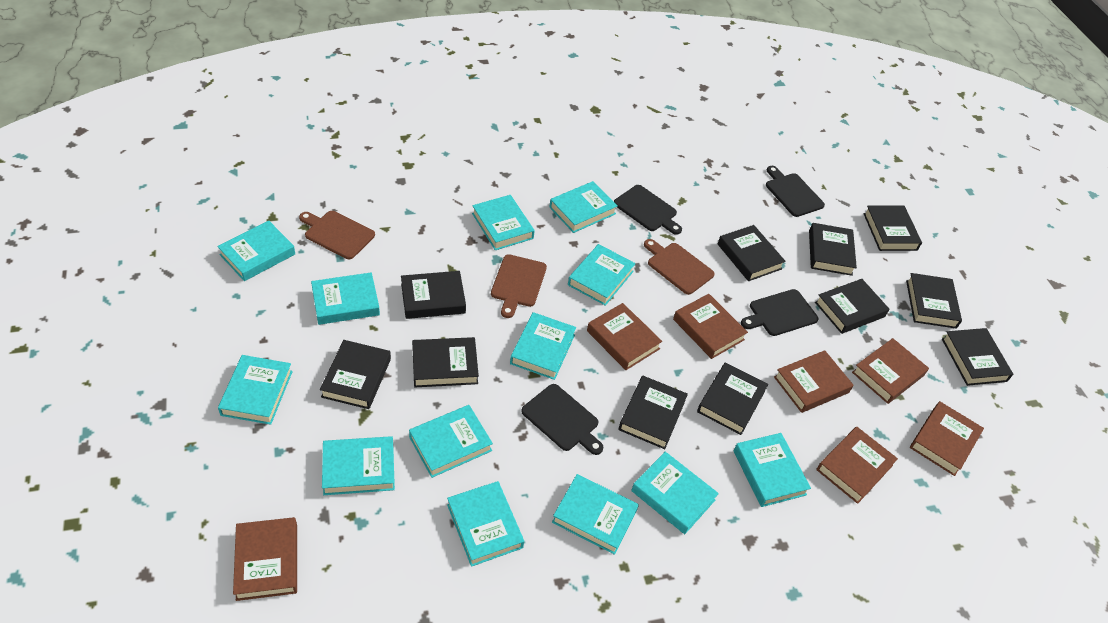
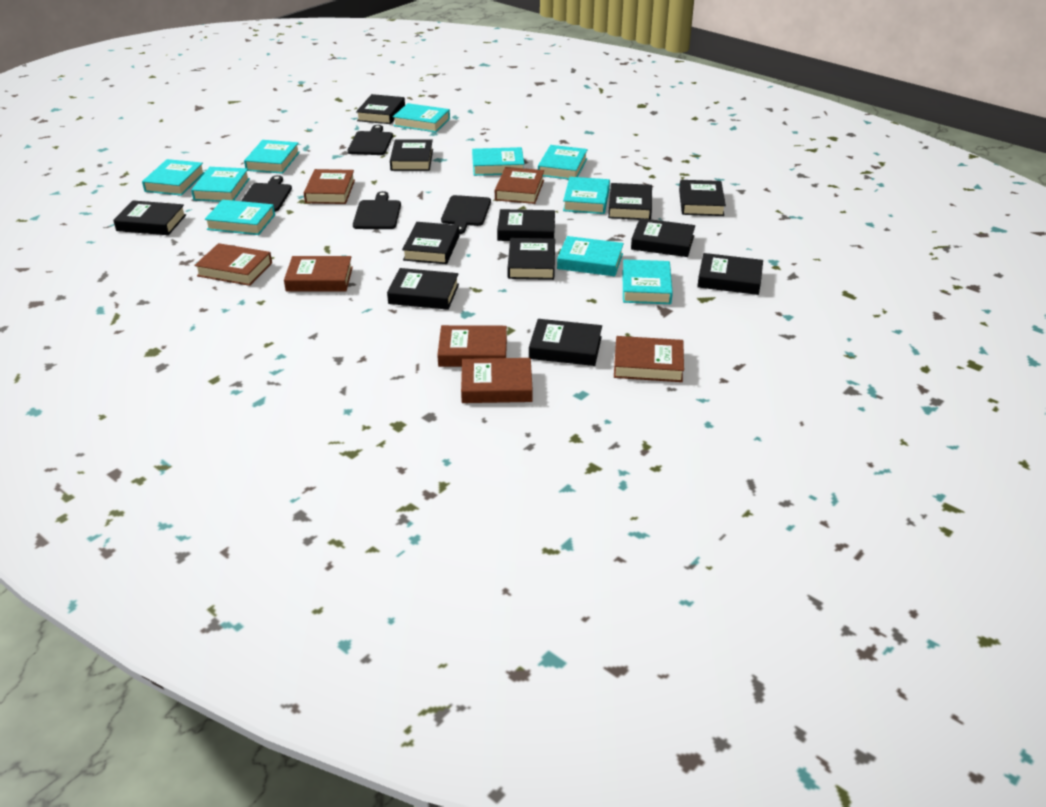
black book: 11 -> 12
brown cutting board: 3 -> 0
turquoise book: 13 -> 10

